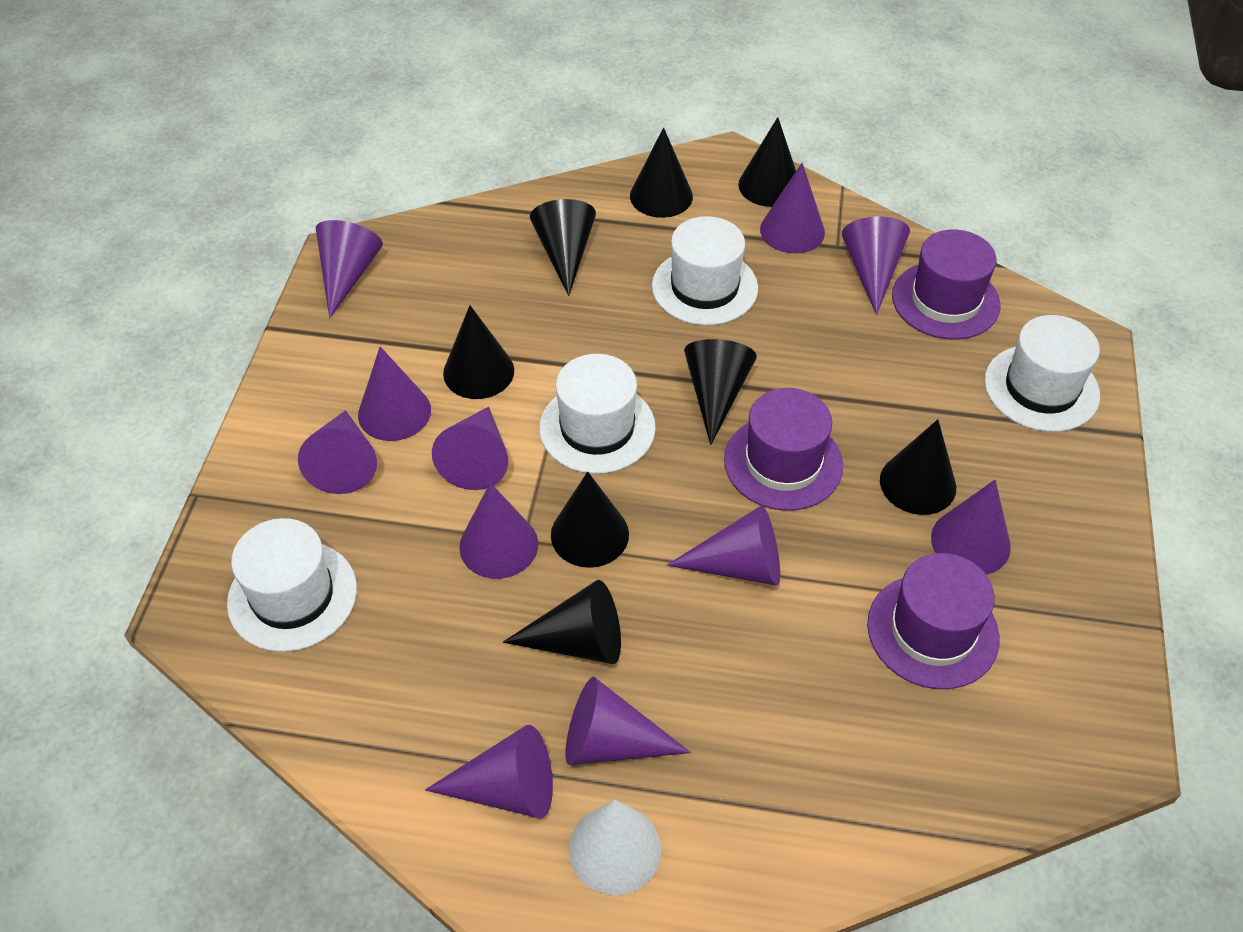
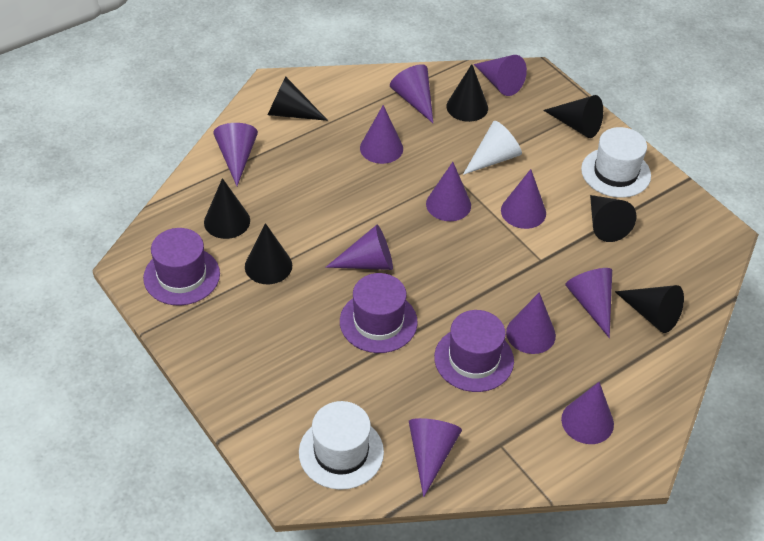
black cone: 8 -> 7
white hat: 4 -> 2

